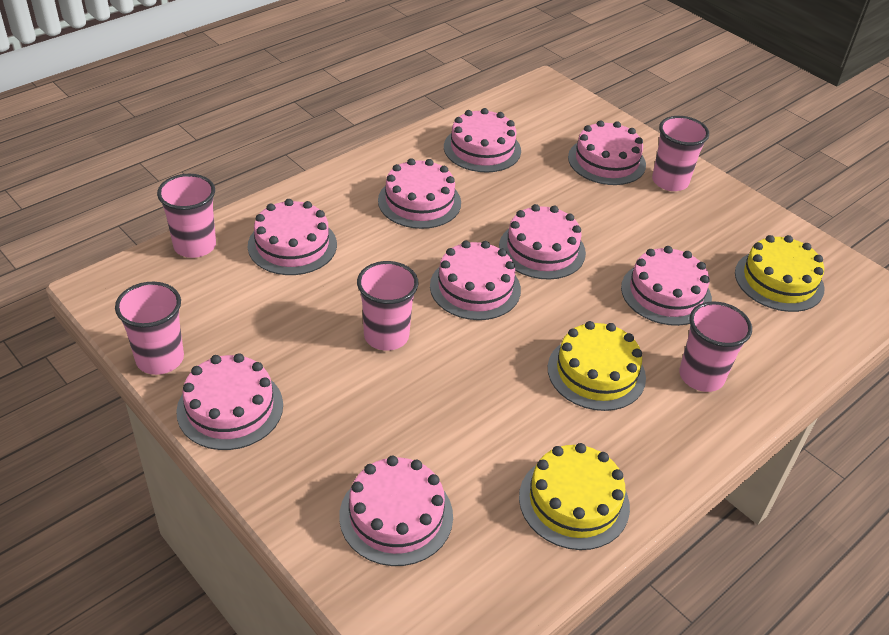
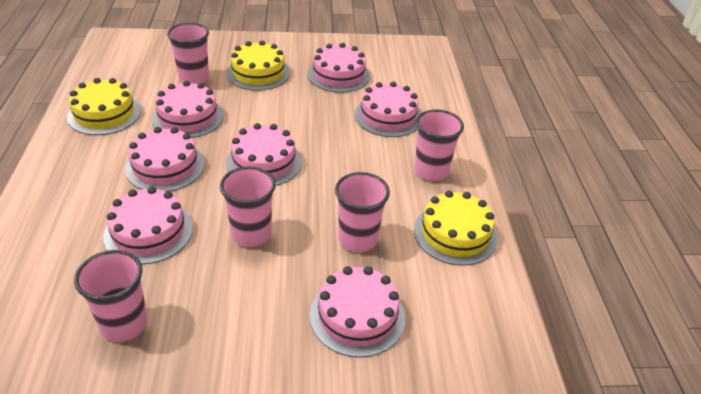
pink cake: 9 -> 7

